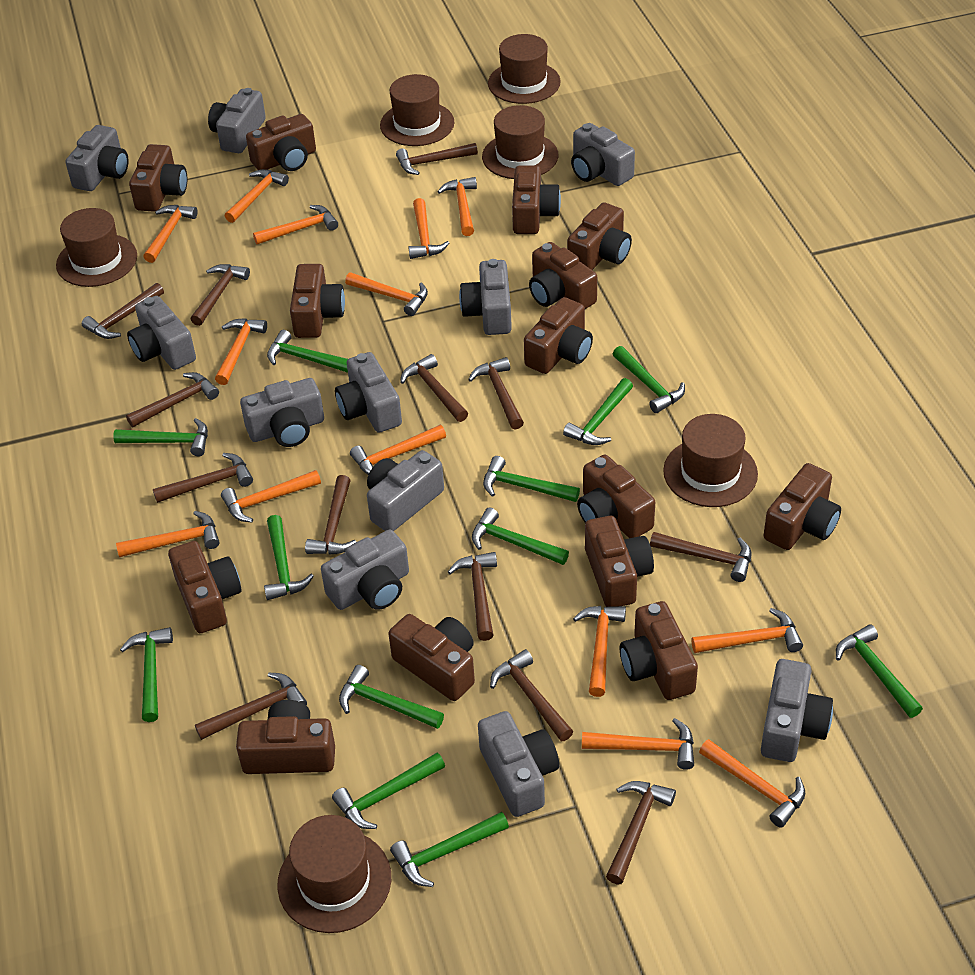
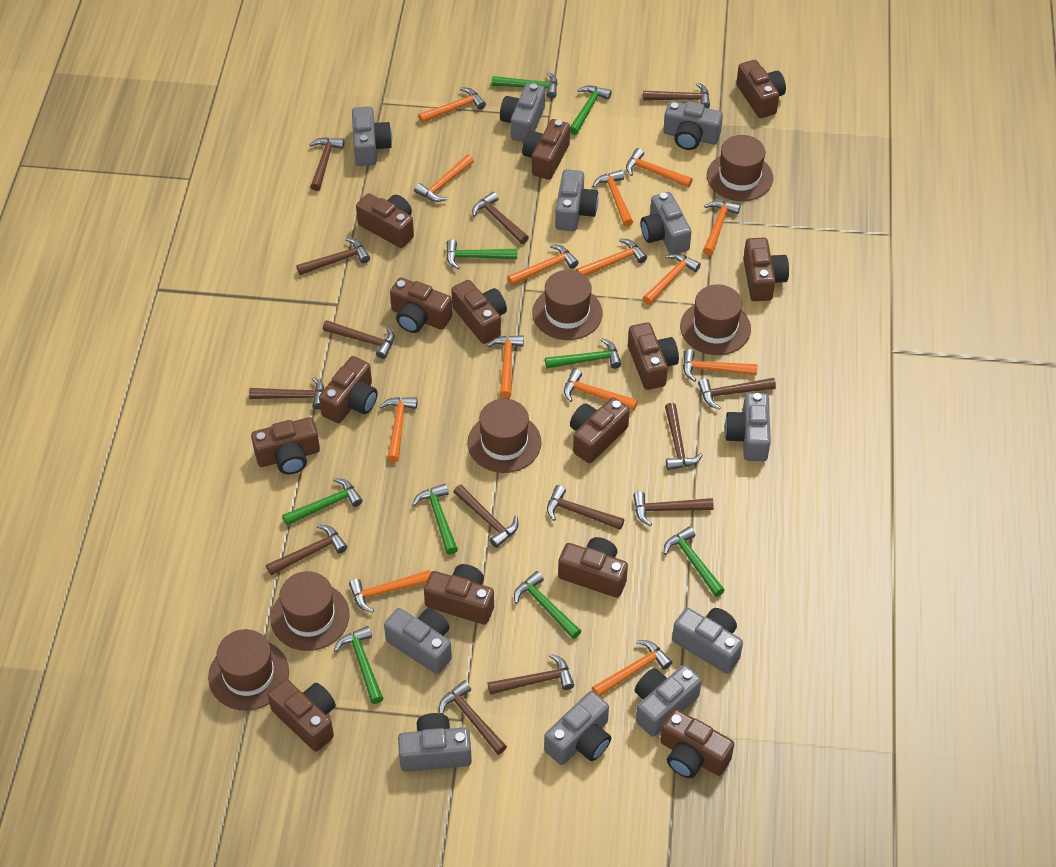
brown hammer: 13 -> 14
green hammer: 12 -> 9

